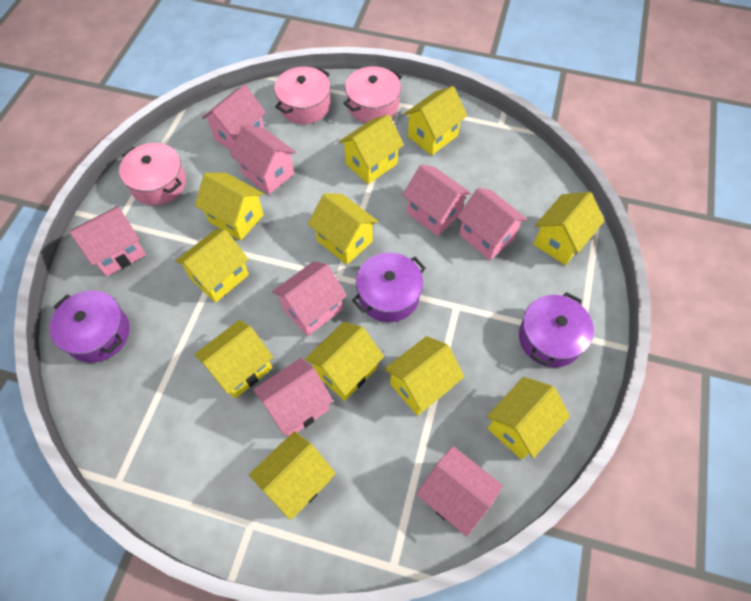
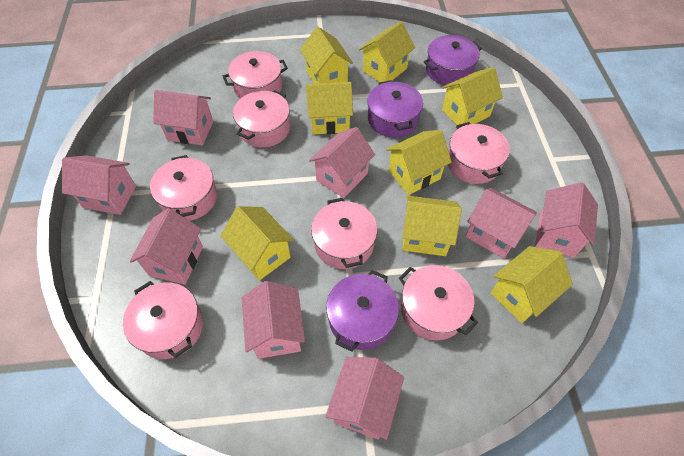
pink pot: 3 -> 7
yellow house: 11 -> 8

